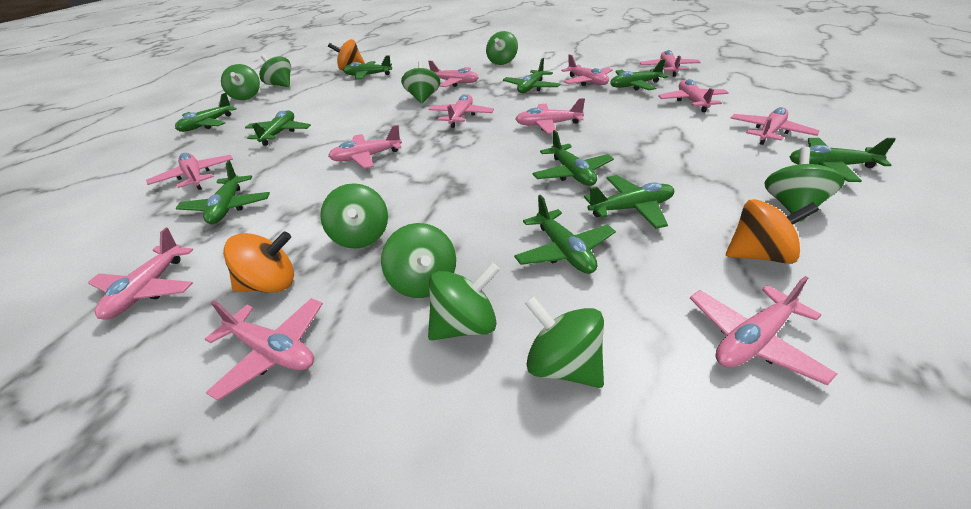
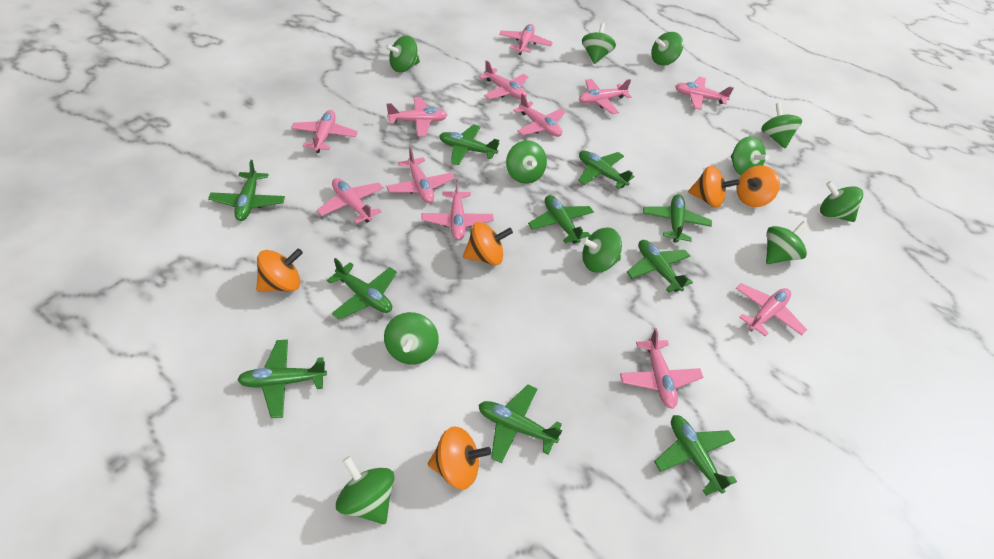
green spinning top: 9 -> 11
orange spinning top: 3 -> 5

